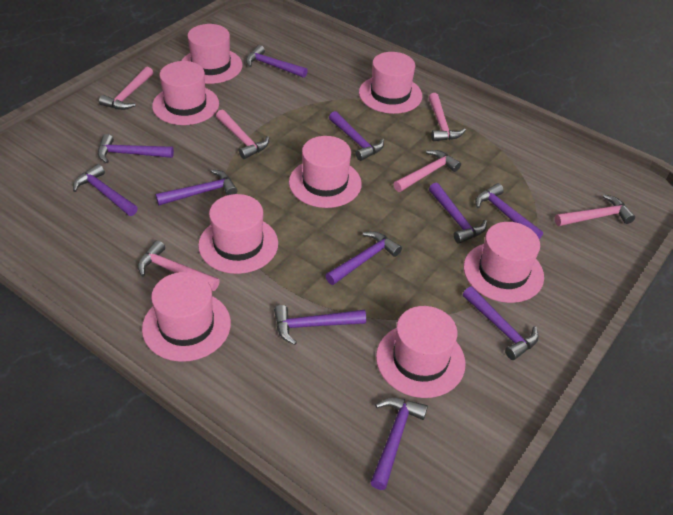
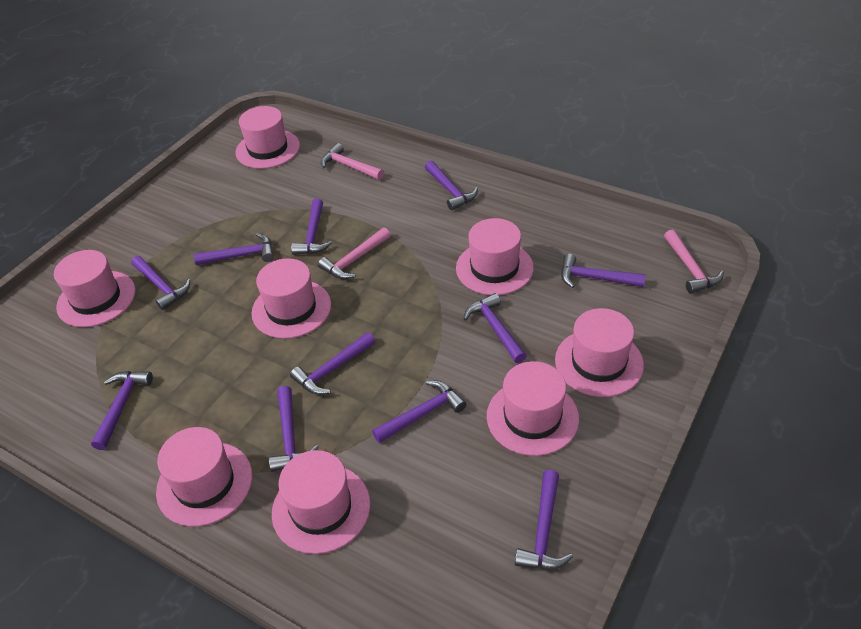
pink hammer: 6 -> 3

